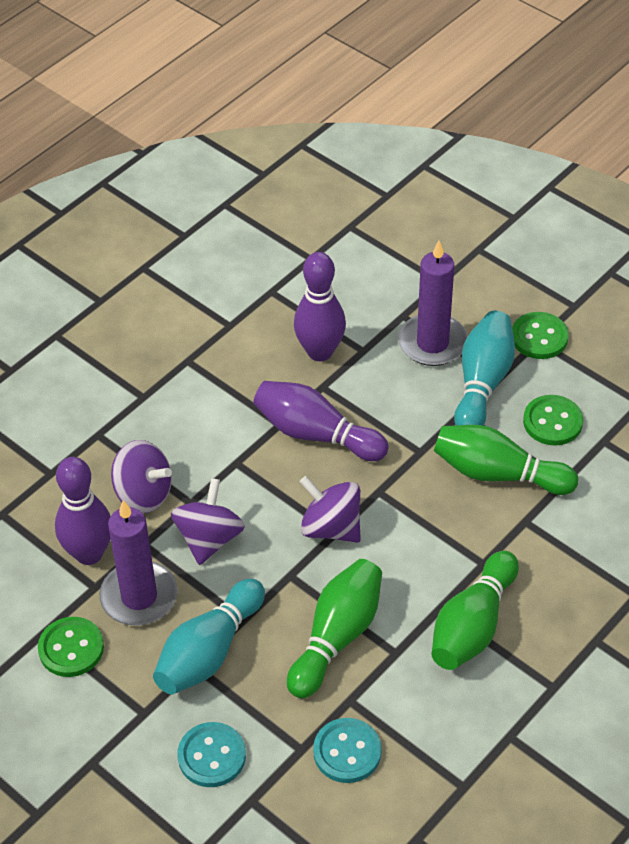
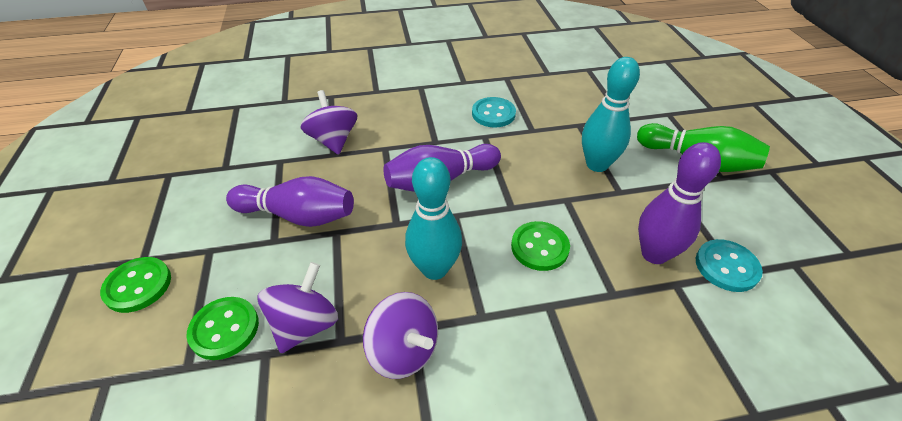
green bowling pin: 3 -> 1
purple candle: 2 -> 0

